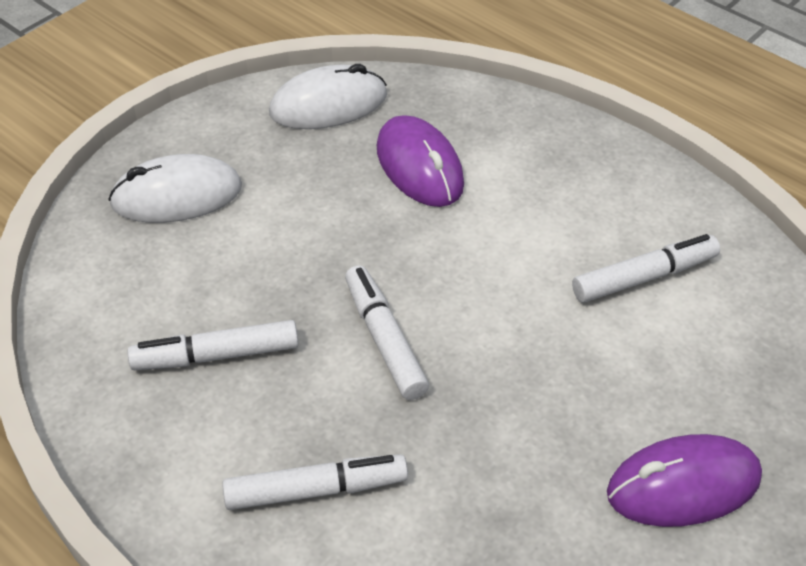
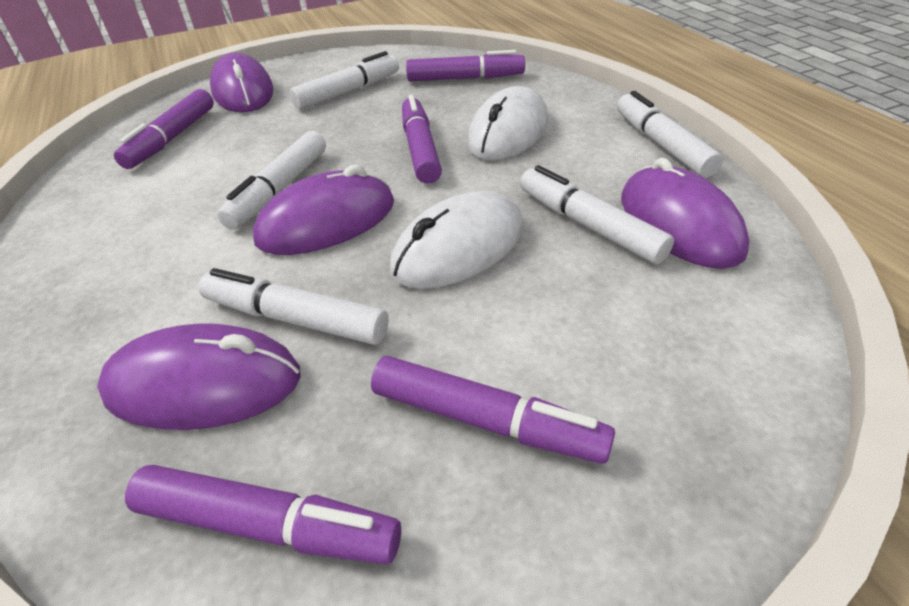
purple marker: 0 -> 5
purple mouse: 2 -> 4
white marker: 4 -> 5

